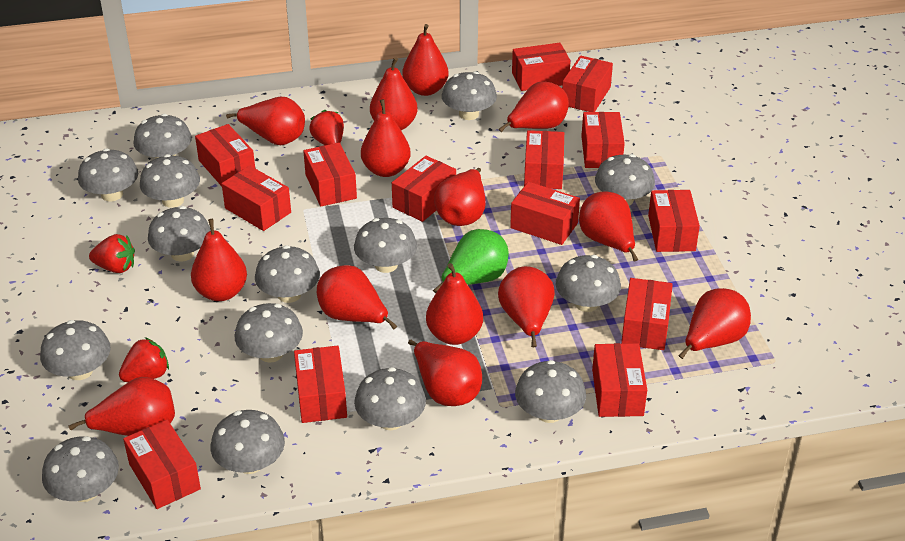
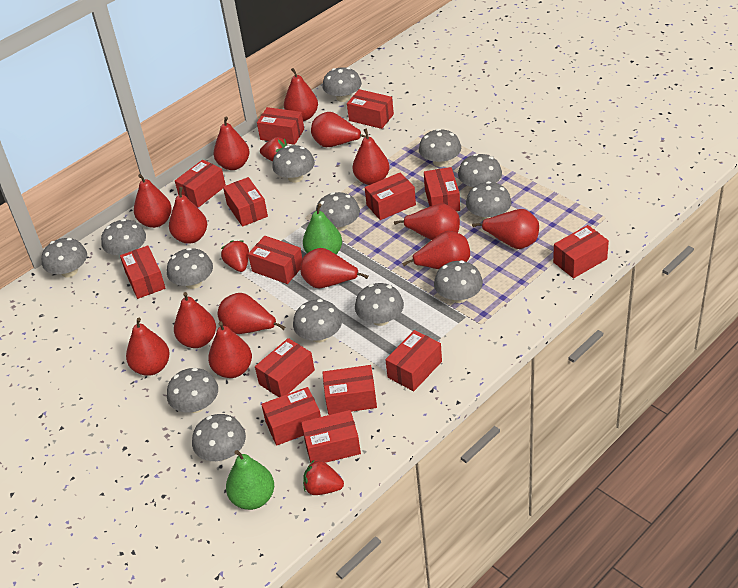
green pear: 1 -> 2
grey mushroom: 15 -> 14

